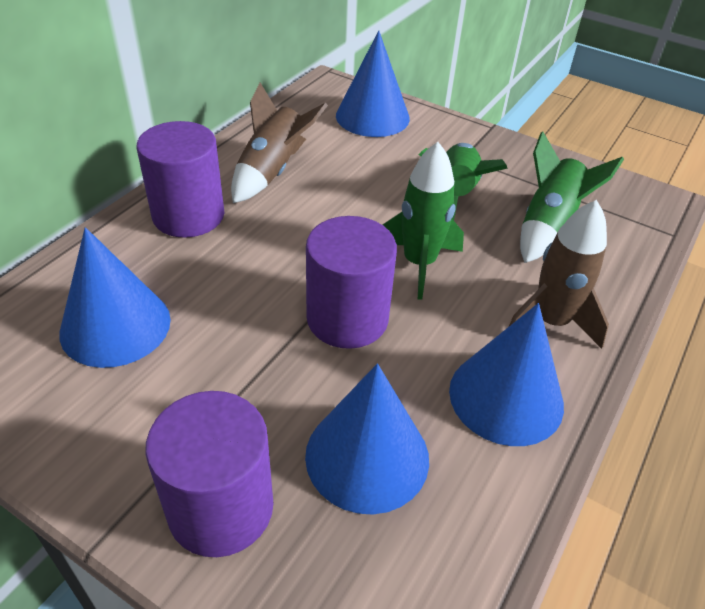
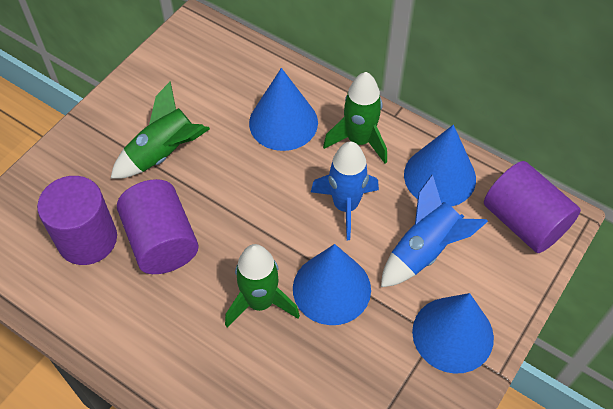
blue rocket: 0 -> 2
brown rocket: 2 -> 0

